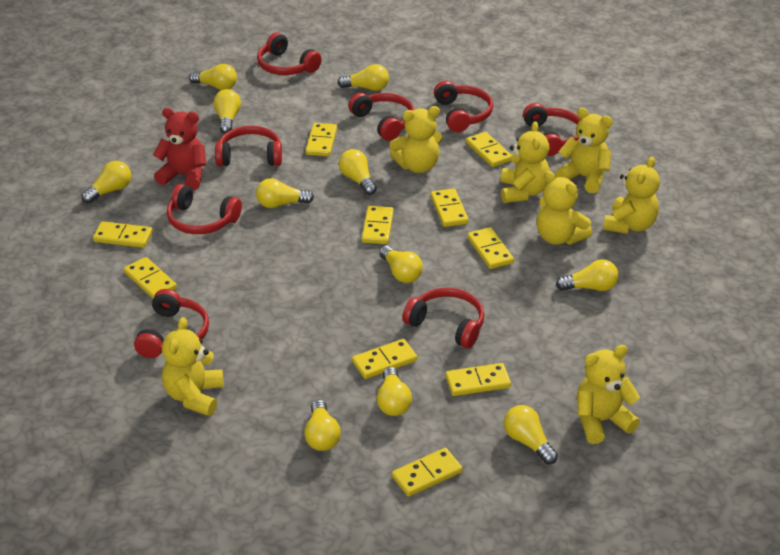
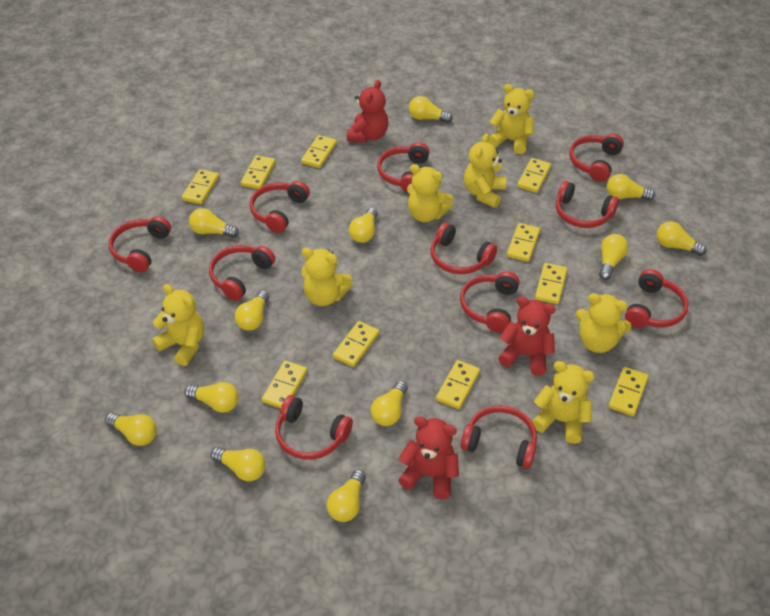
red headphones: 8 -> 11
red teddy bear: 1 -> 3
yellow light bulb: 11 -> 12

